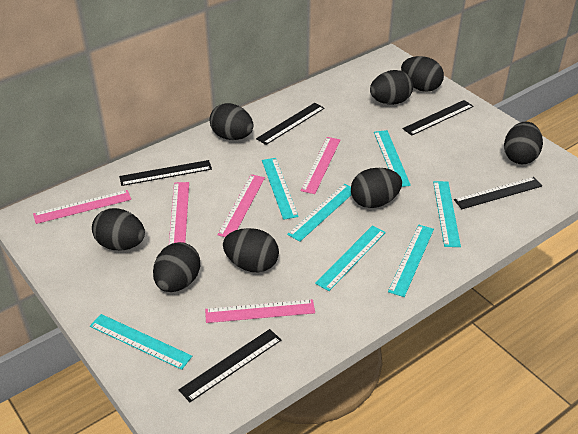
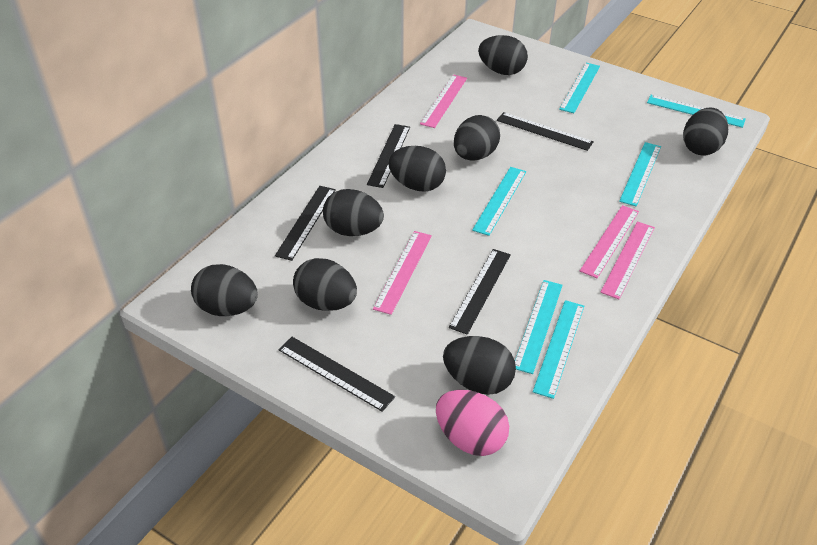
pink egg: 0 -> 1
pink ruler: 5 -> 4
turquoise ruler: 7 -> 6

